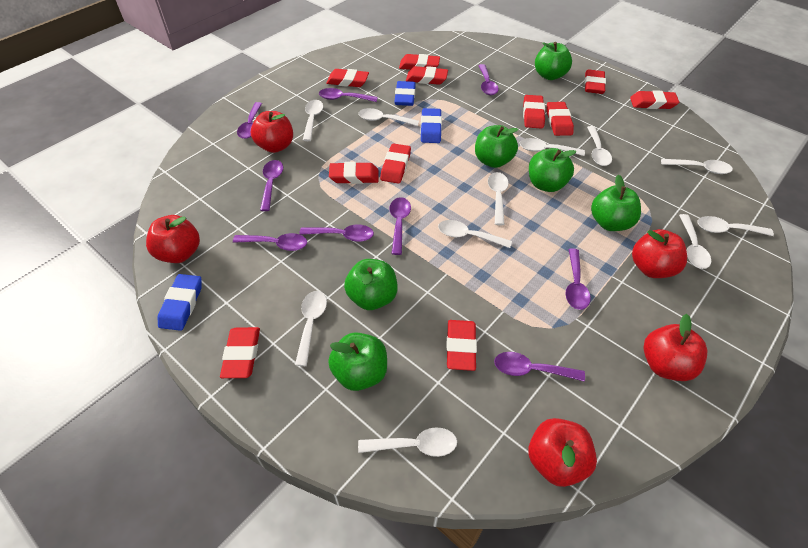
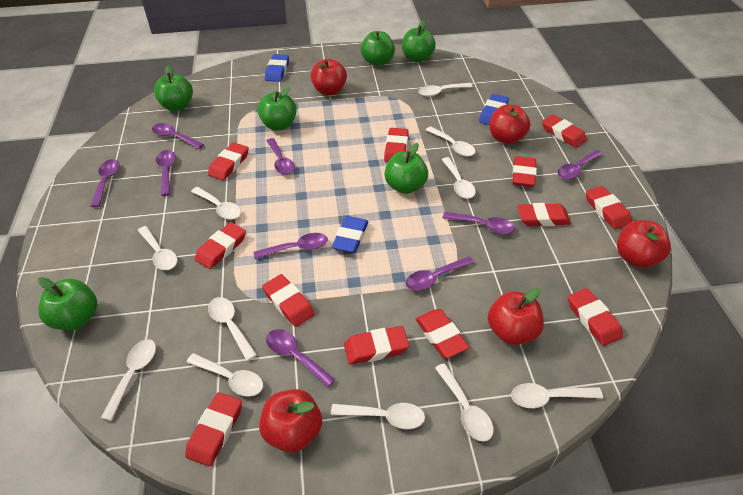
red eraser: 11 -> 12

